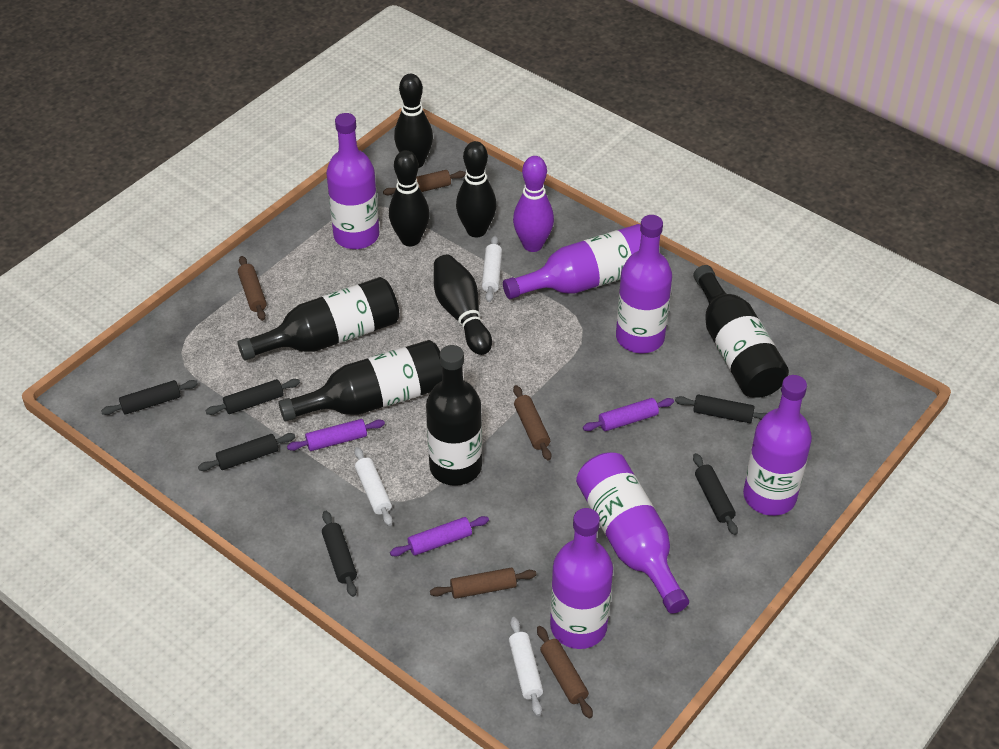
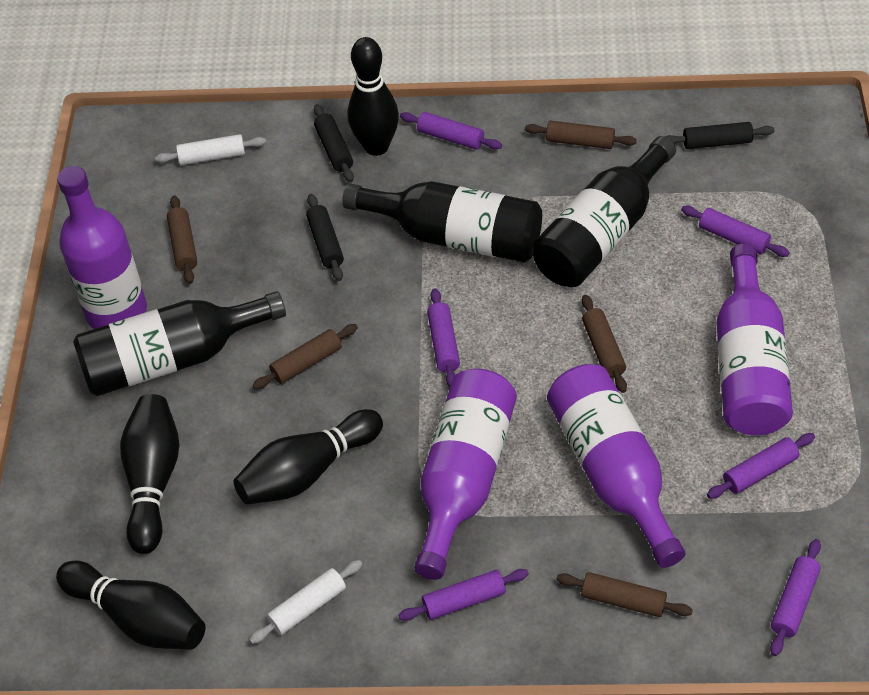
black bottle: 4 -> 3
black rolling pin: 6 -> 3
purple bottle: 6 -> 4
purple bowling pin: 1 -> 0
purple rolling pin: 3 -> 6
white rolling pin: 3 -> 2

